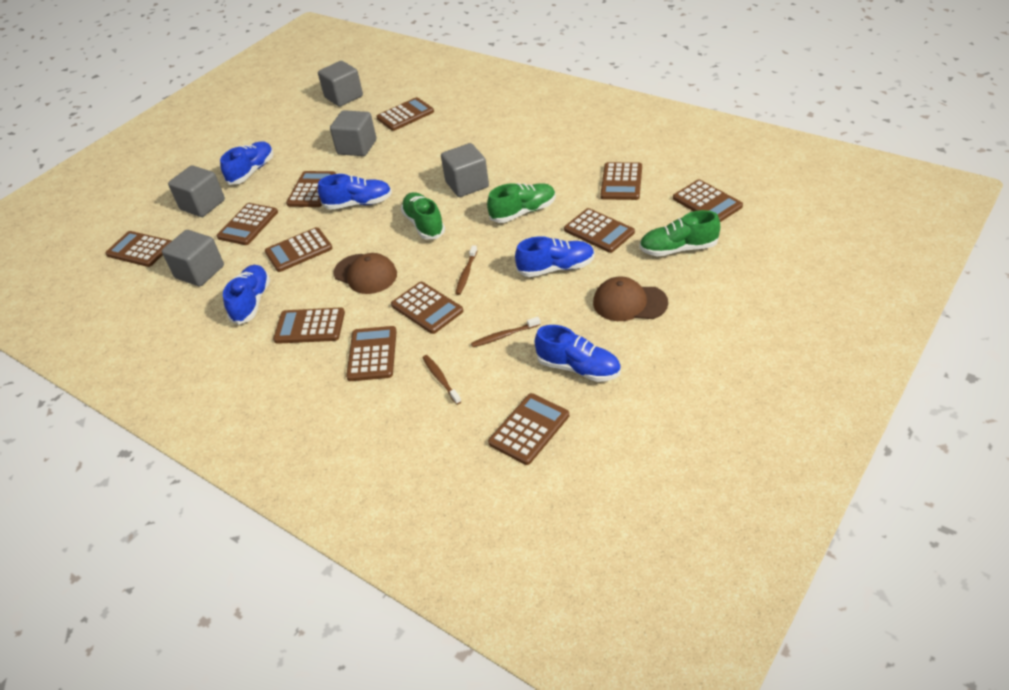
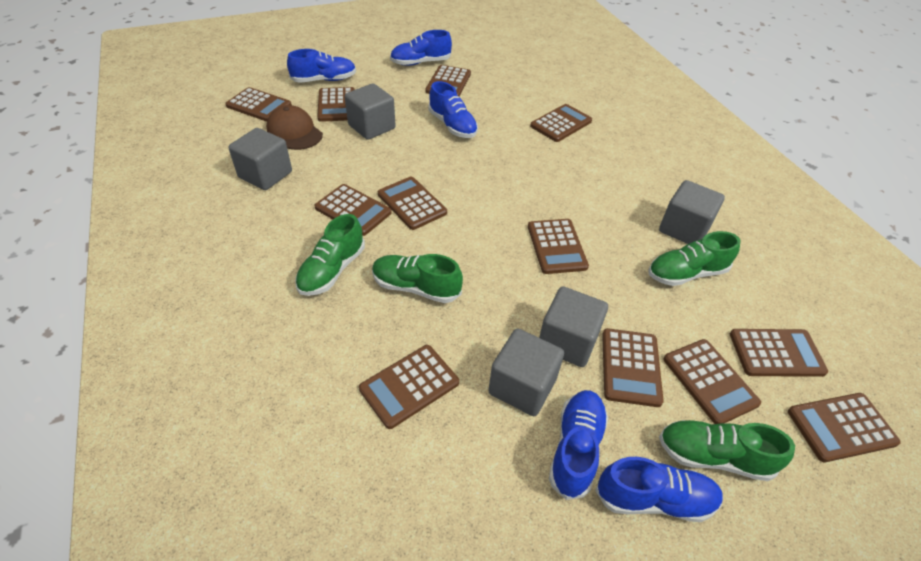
brown cap: 2 -> 1
brown toothbrush: 3 -> 0
green shoe: 3 -> 4

